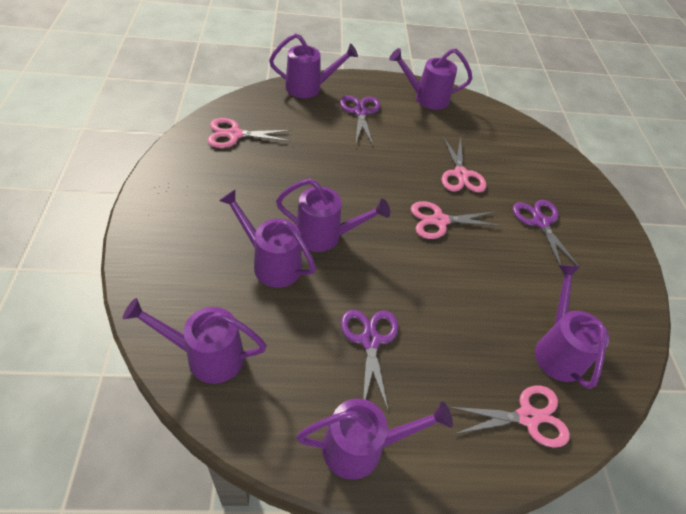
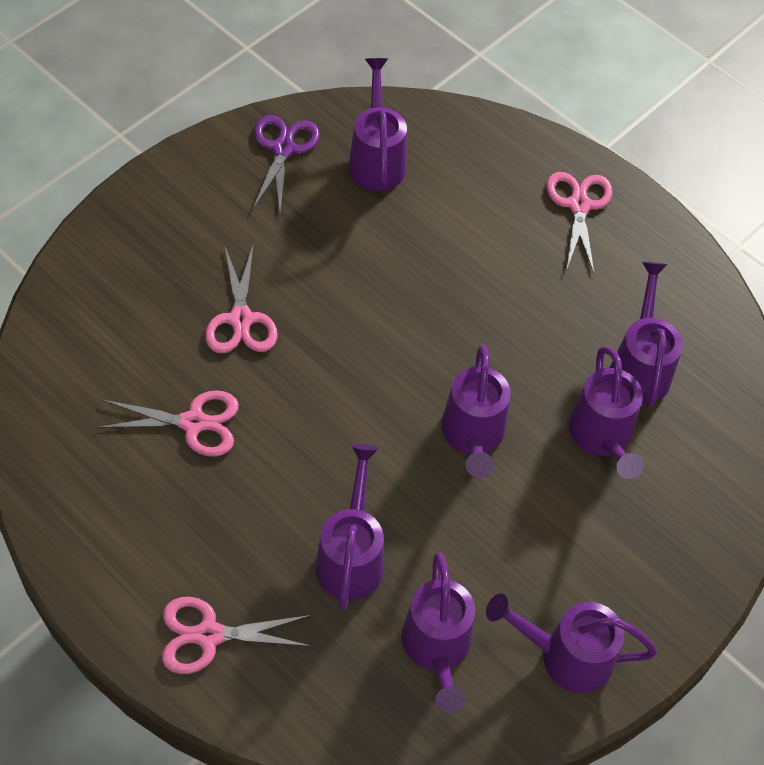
purple scissors: 3 -> 1

